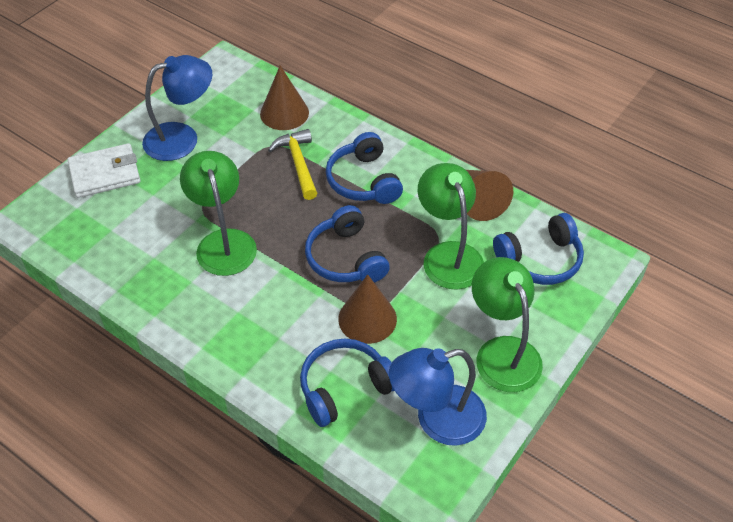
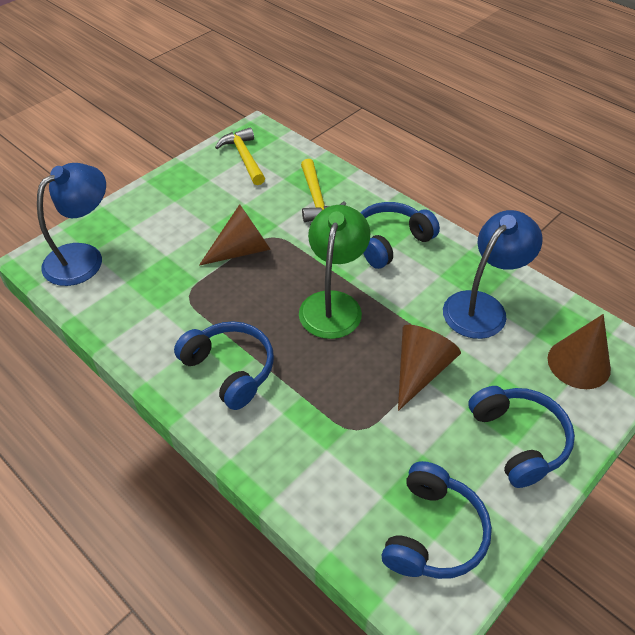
green lamp: 3 -> 1
white wallet: 1 -> 0
yellow hammer: 1 -> 2

